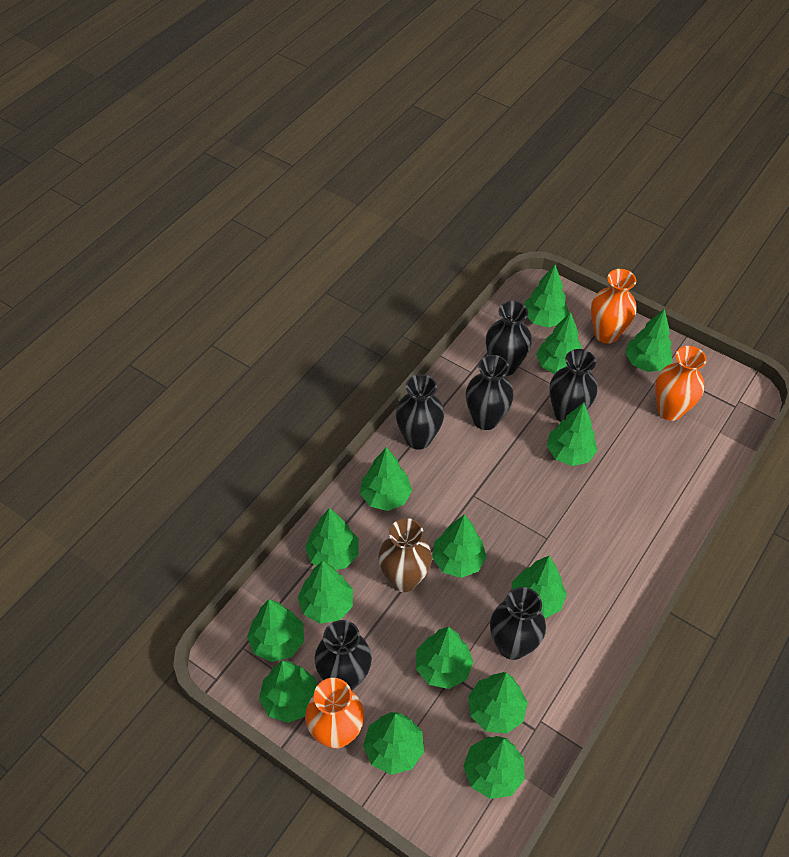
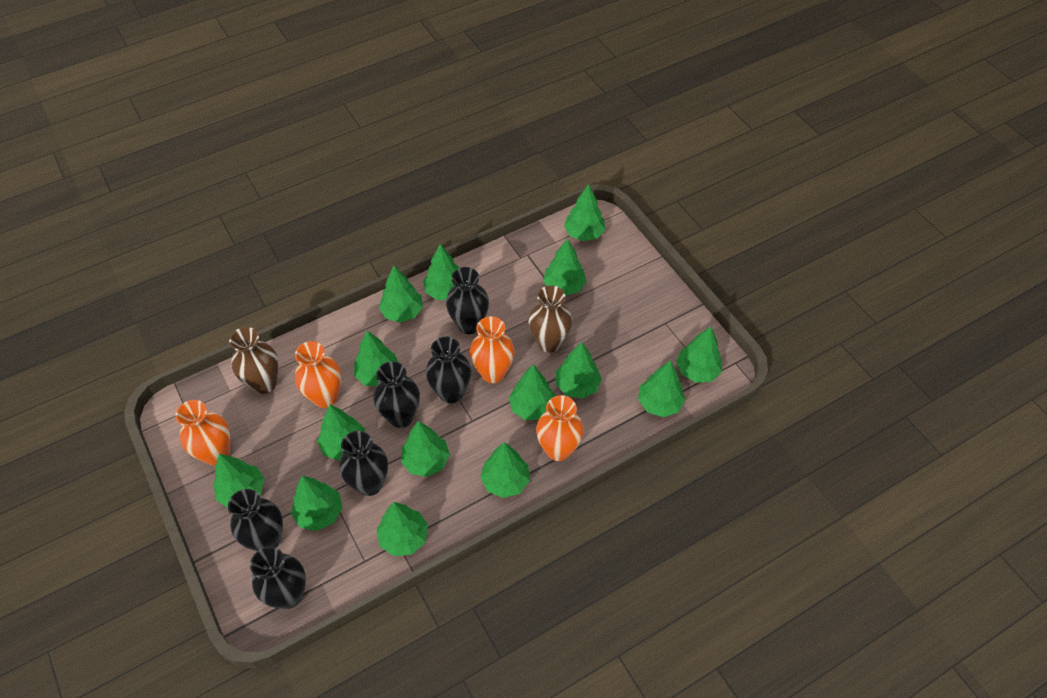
brown vase: 1 -> 2
orange vase: 3 -> 4

